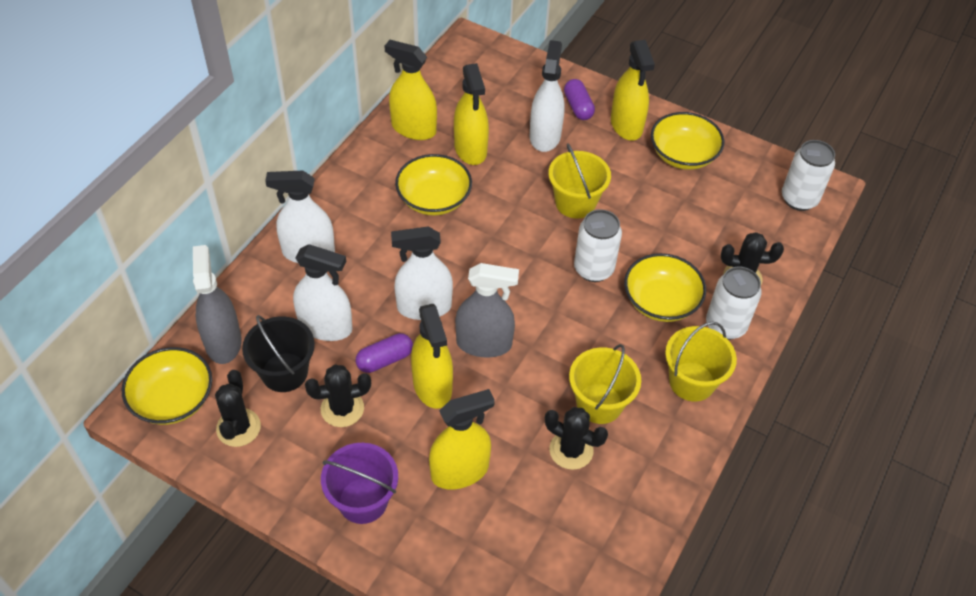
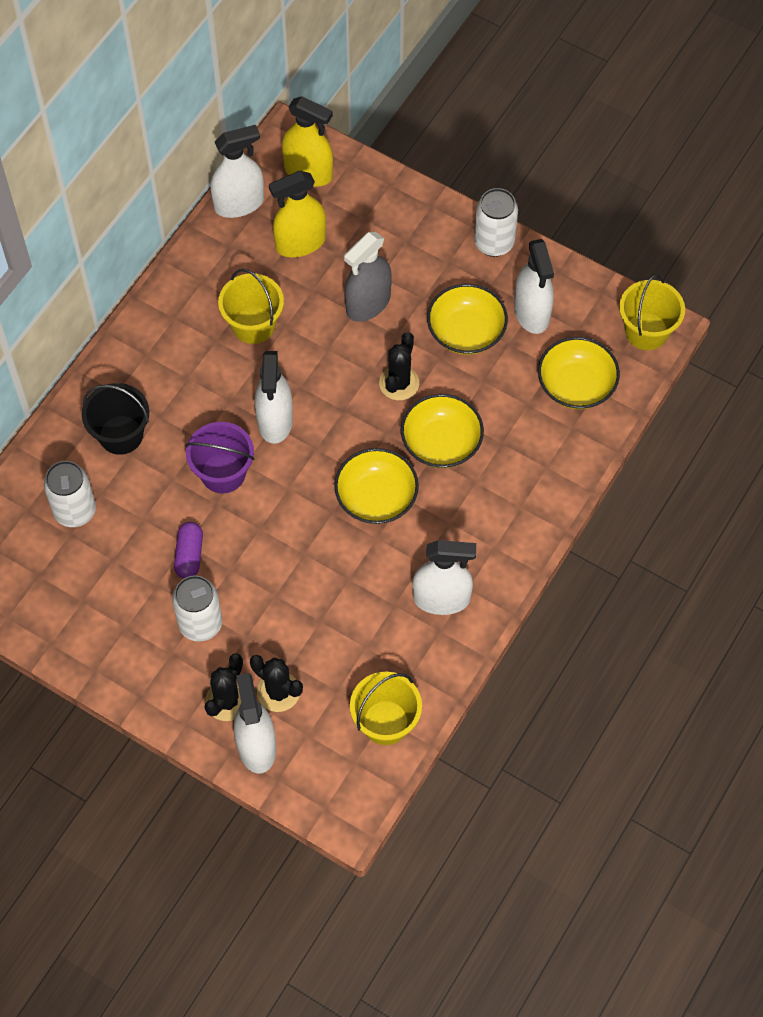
black cactus: 4 -> 3
grey spray bottle: 2 -> 1
purple capsule: 2 -> 1
white spray bottle: 4 -> 5
yellow spray bottle: 5 -> 2

